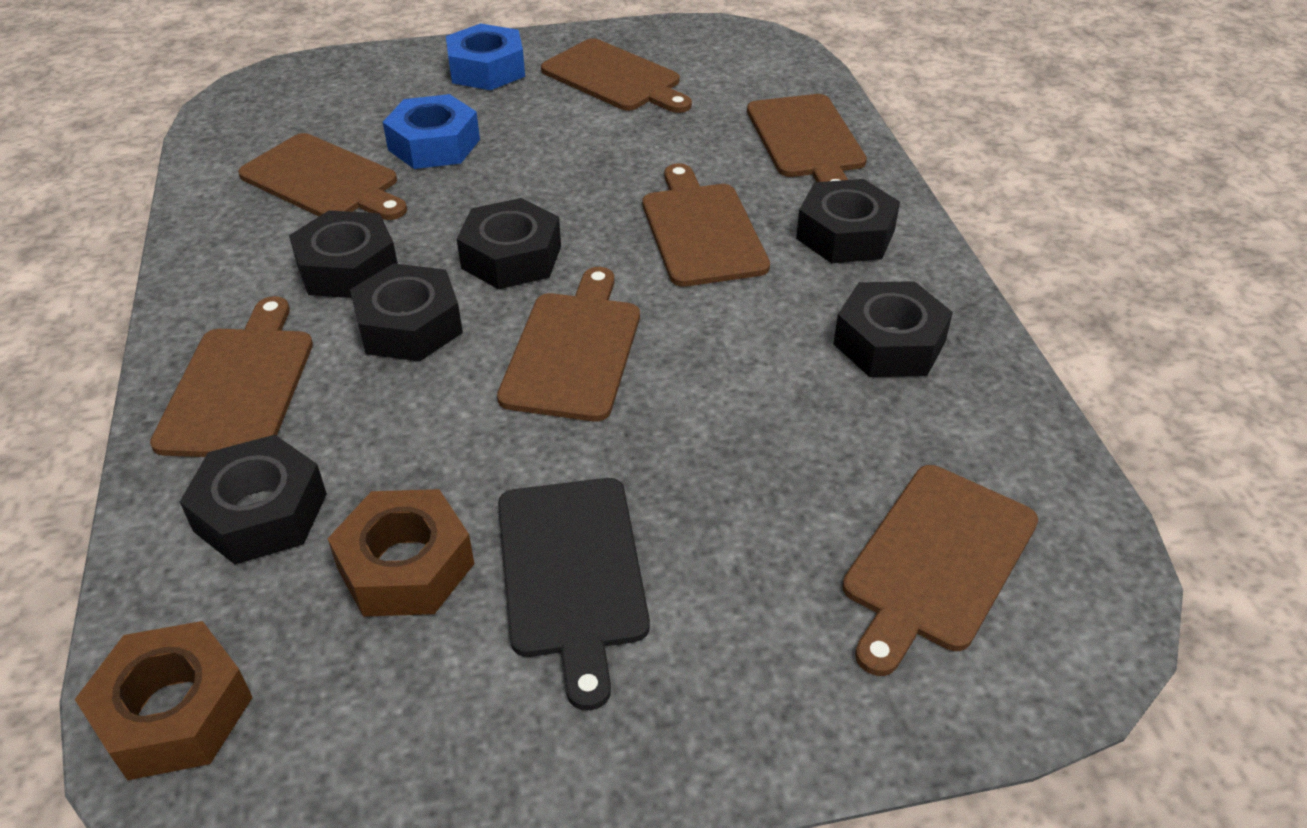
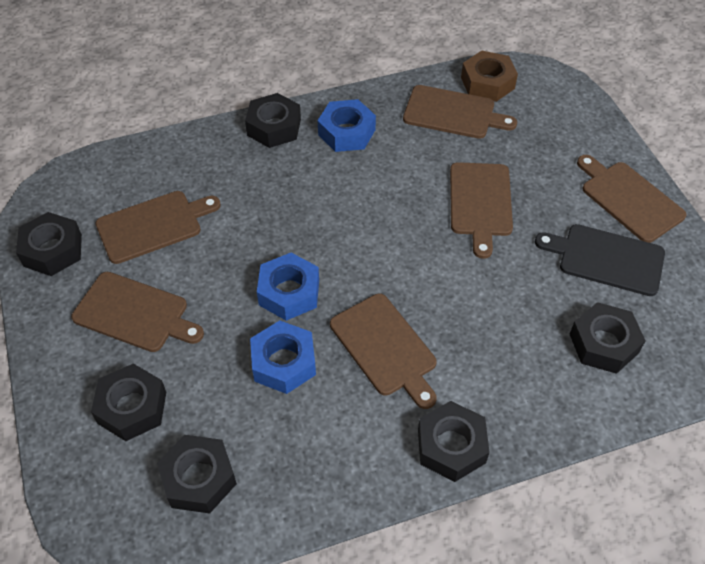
blue nut: 2 -> 3
brown cutting board: 7 -> 6
brown nut: 2 -> 1

